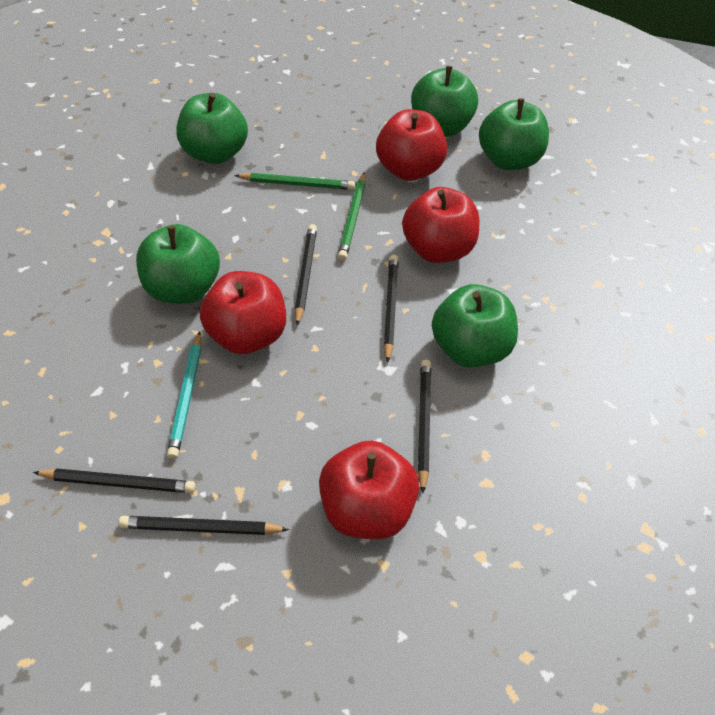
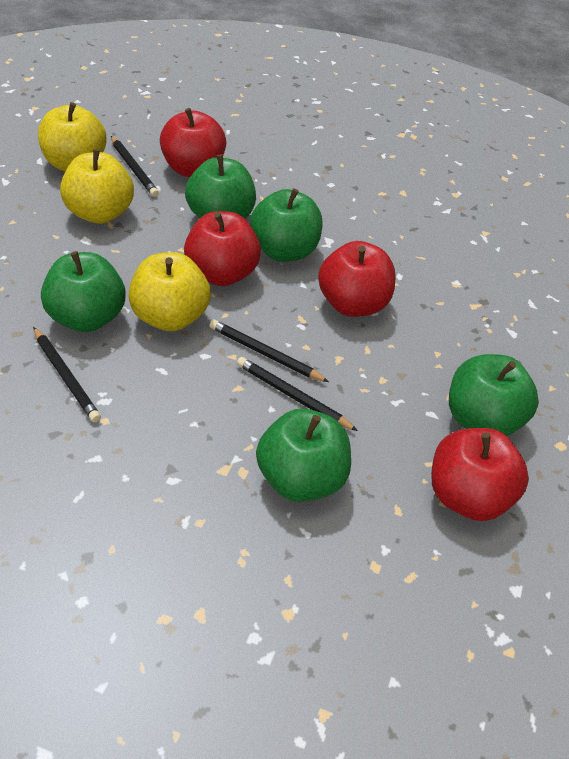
black pencil: 5 -> 4
green pencil: 2 -> 0
turquoise pencil: 1 -> 0
yellow apple: 0 -> 3

